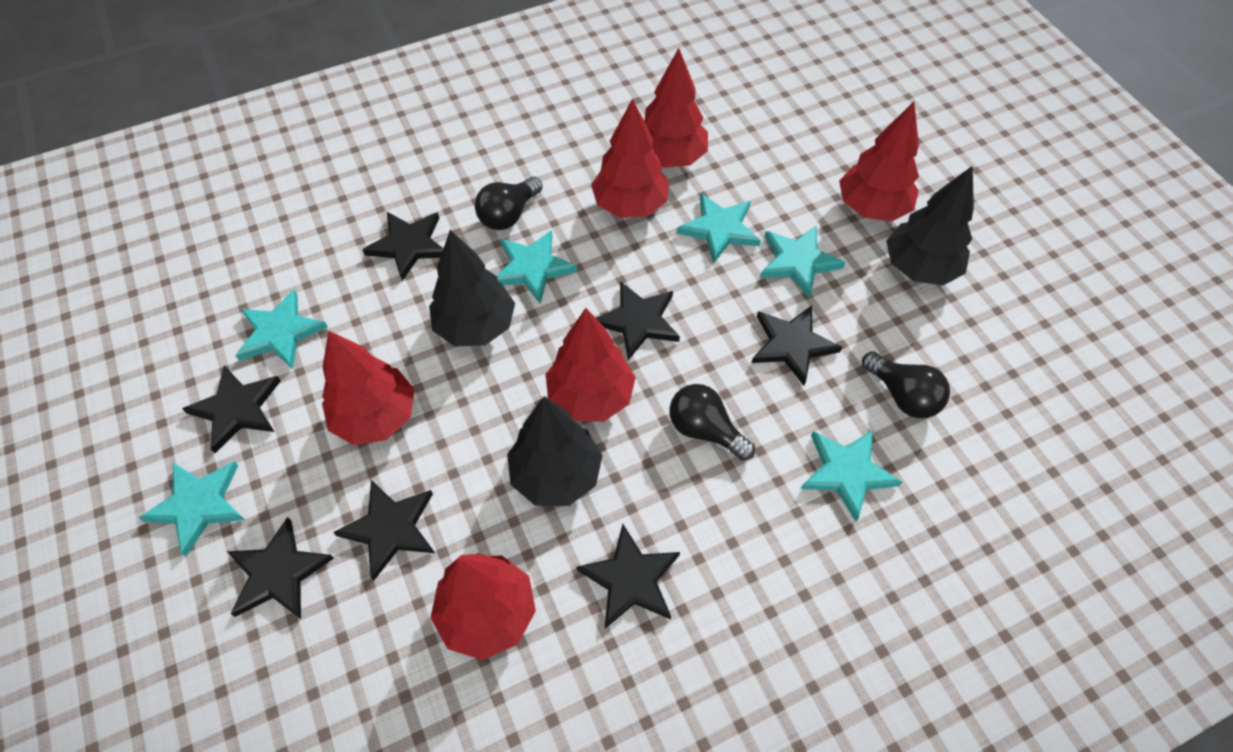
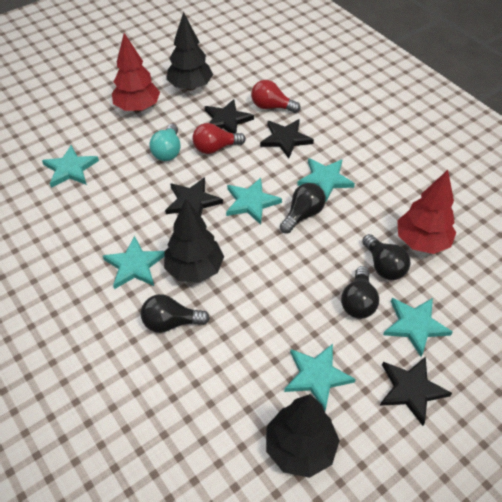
black light bulb: 3 -> 4
black star: 7 -> 4
red light bulb: 0 -> 2
red tree: 6 -> 2
turquoise light bulb: 0 -> 1

